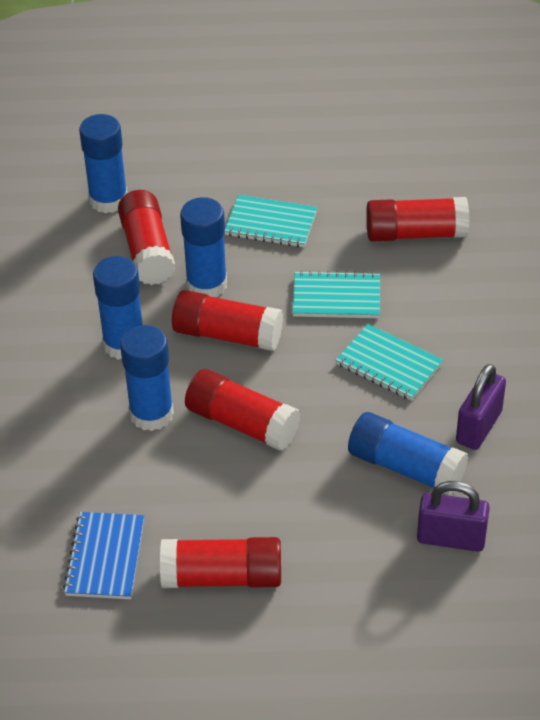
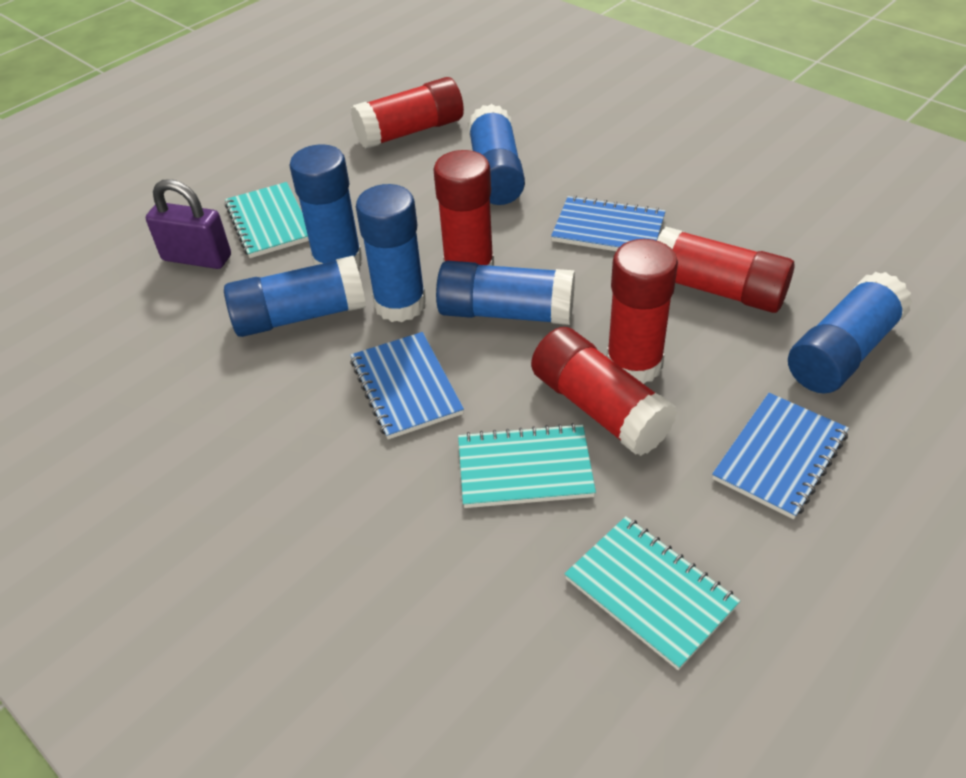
blue glue stick: 5 -> 6
blue notebook: 1 -> 3
purple padlock: 2 -> 1

